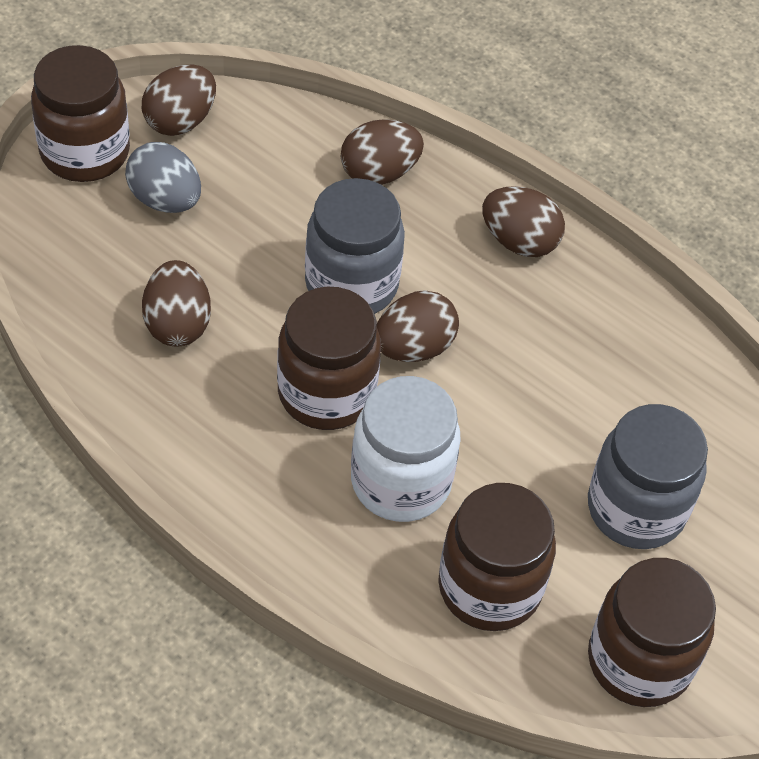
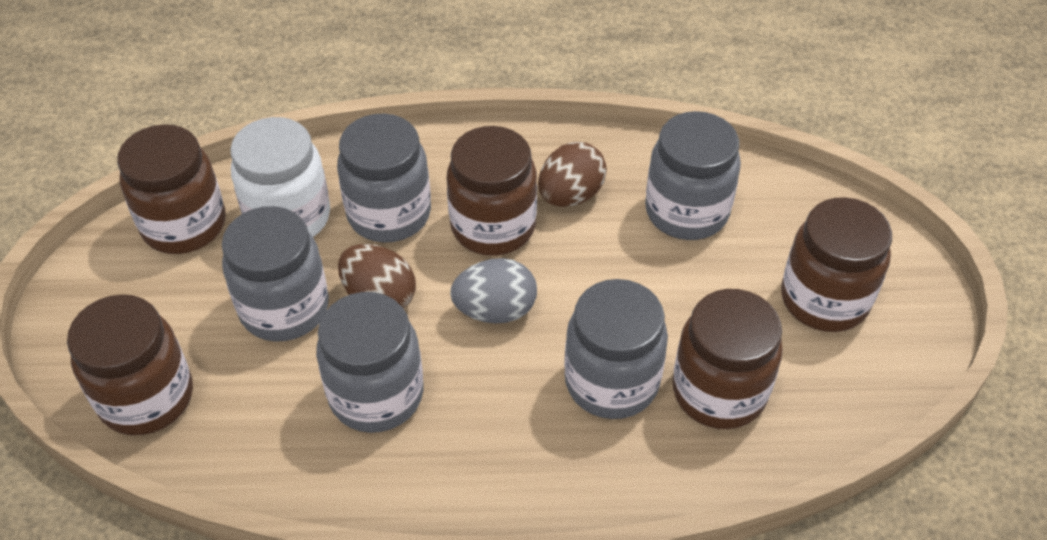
brown egg: 5 -> 2
brown jar: 4 -> 5
grey jar: 2 -> 5

